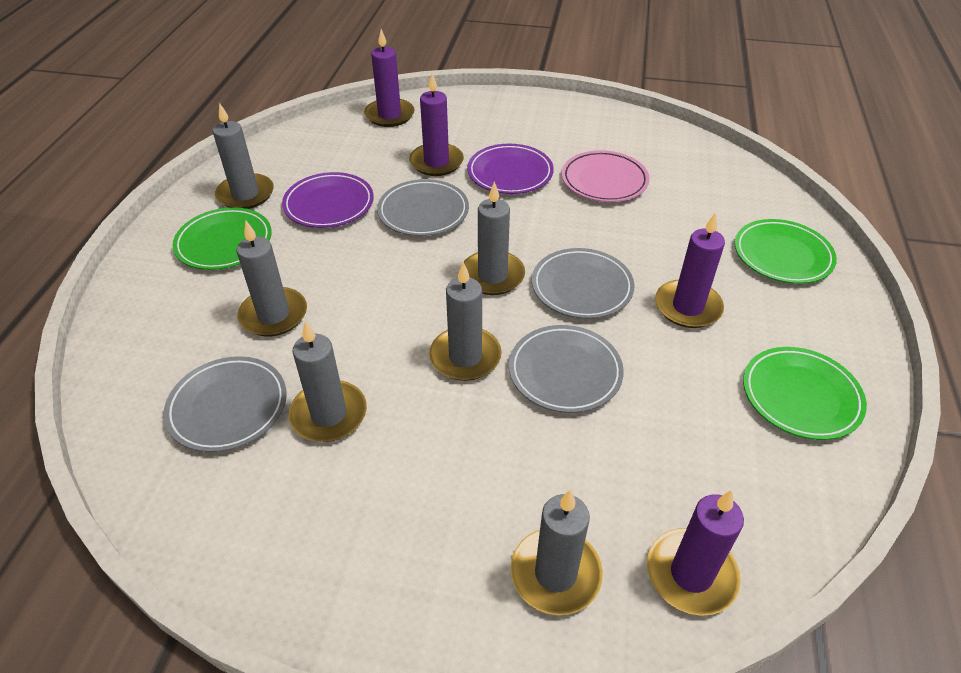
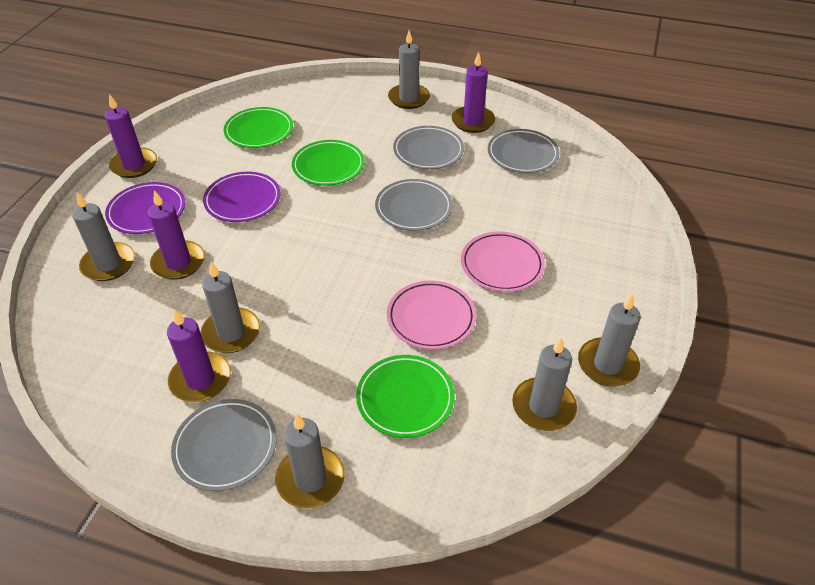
pink plate: 1 -> 2

